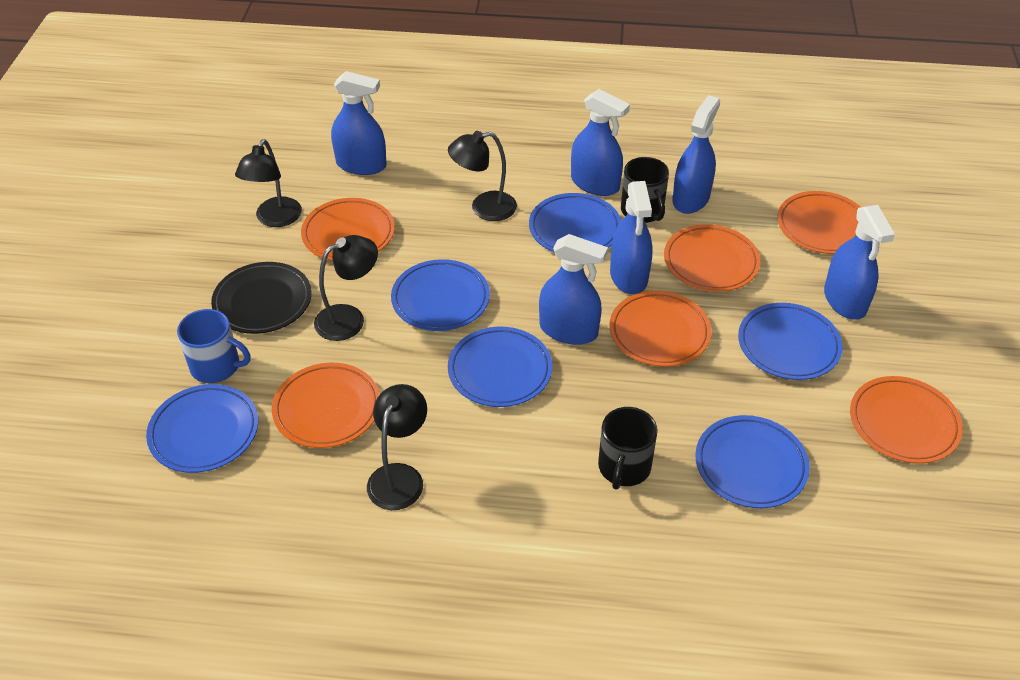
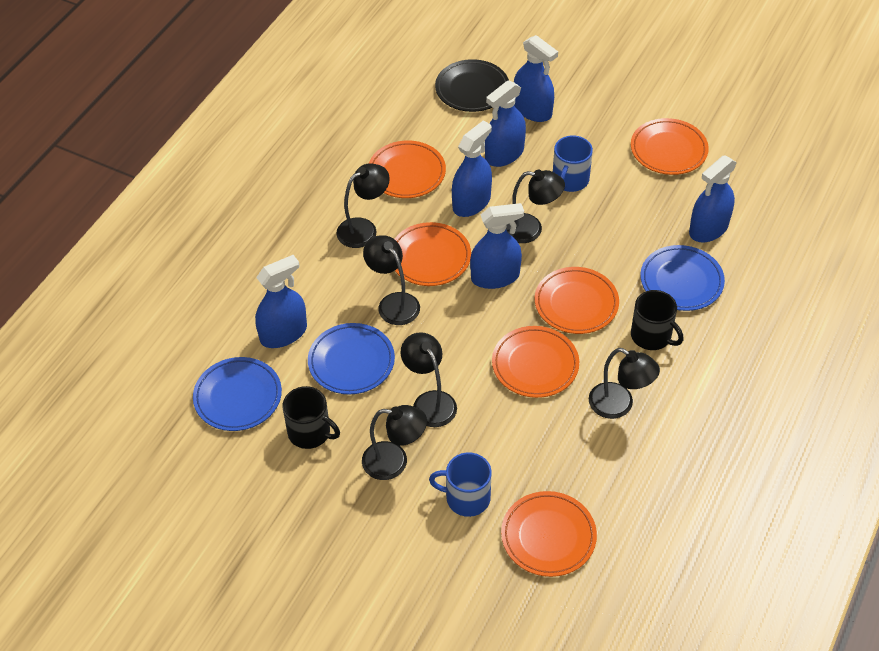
black lamp: 4 -> 6
blue mug: 1 -> 2
blue plate: 6 -> 3

